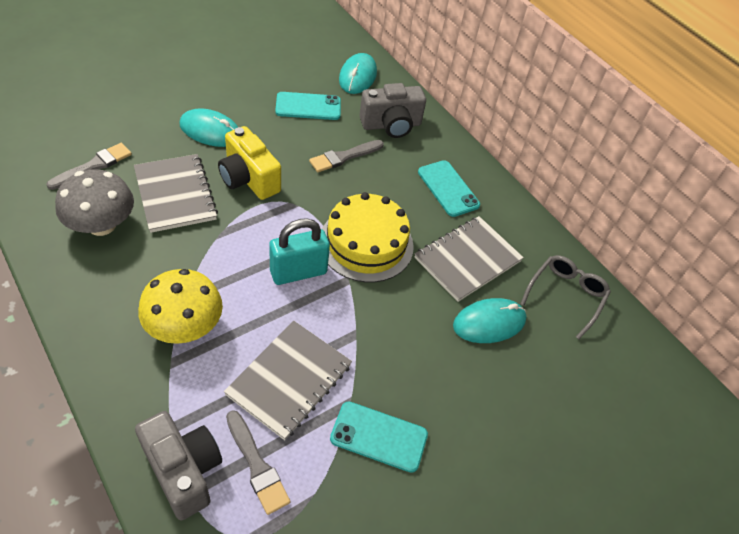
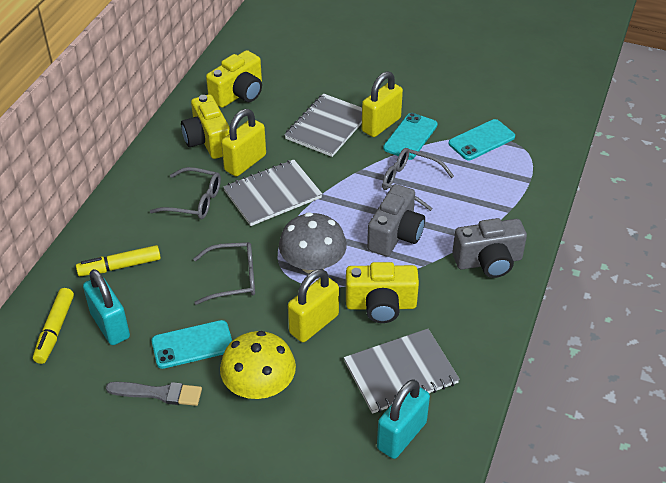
grey brush: 3 -> 1
grey glasses: 1 -> 3
turquoise mouse: 3 -> 0
turquoise padlock: 1 -> 2
yellow cake: 1 -> 0
yellow camera: 1 -> 3
yellow marker: 0 -> 2
yellow padlock: 0 -> 3

